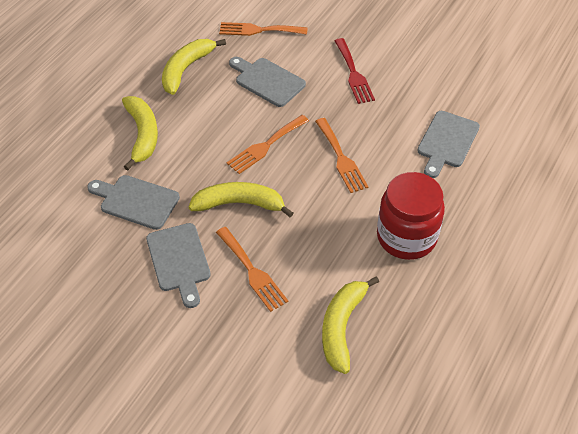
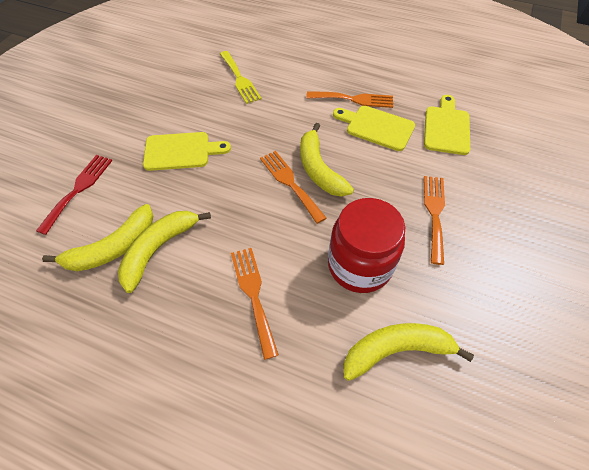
grey cutting board: 4 -> 0
yellow cutting board: 0 -> 3
yellow fork: 0 -> 1

